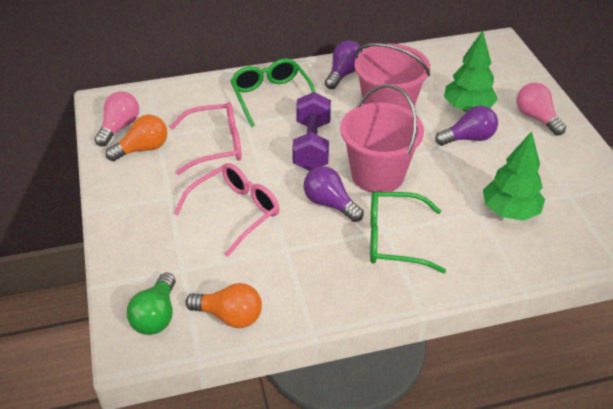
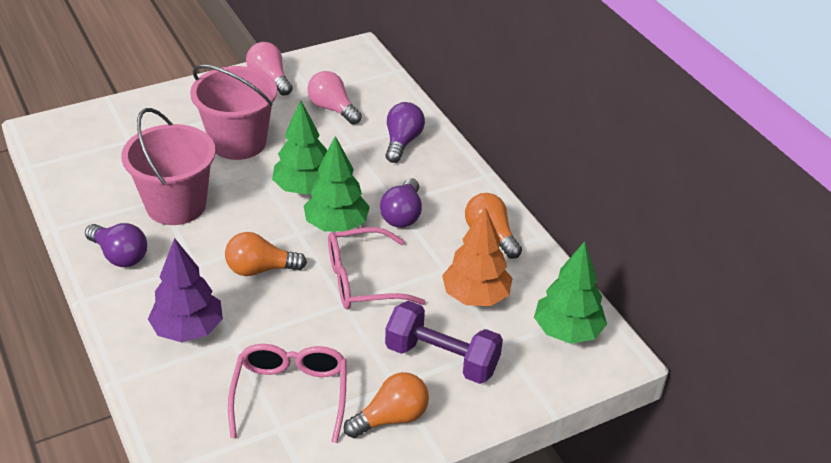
green glasses: 2 -> 0
green light bulb: 1 -> 0
green tree: 2 -> 3
orange light bulb: 2 -> 3
orange tree: 0 -> 1
purple tree: 0 -> 1

